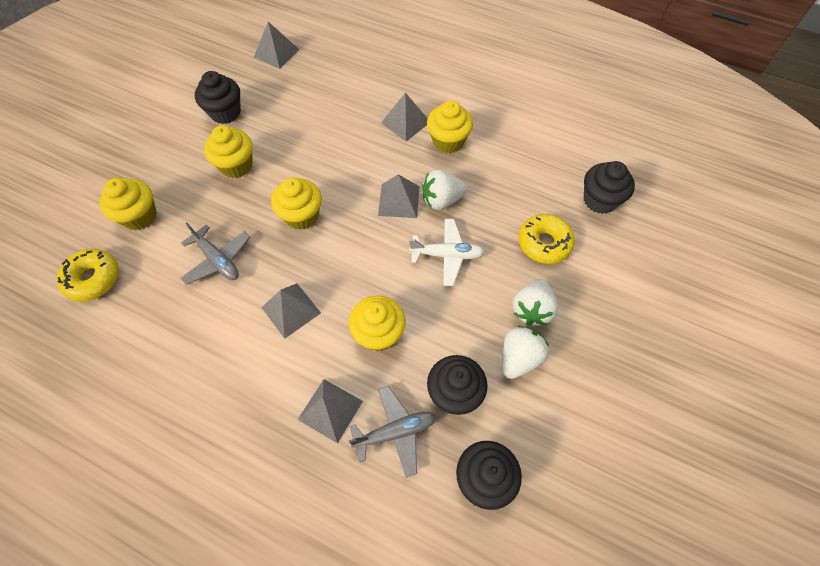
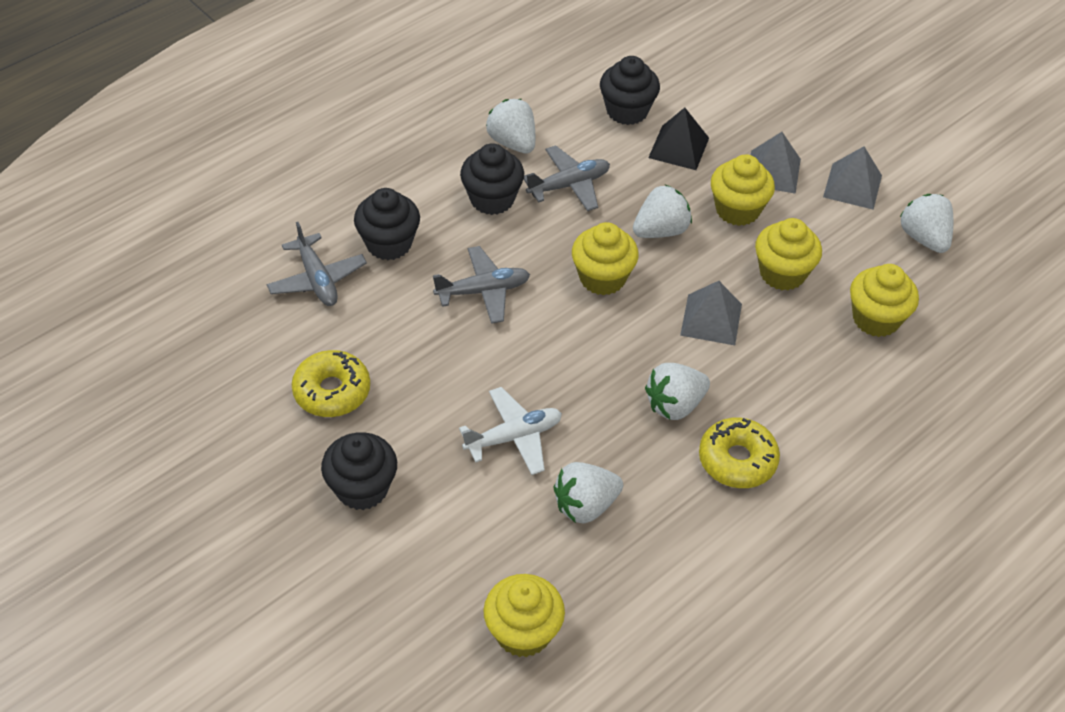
black pyramid: 0 -> 1
grey plane: 2 -> 3
grey pyramid: 5 -> 3
white strawberry: 3 -> 5

